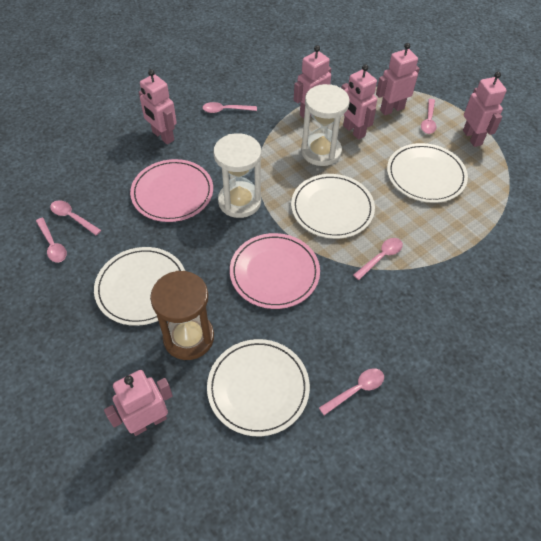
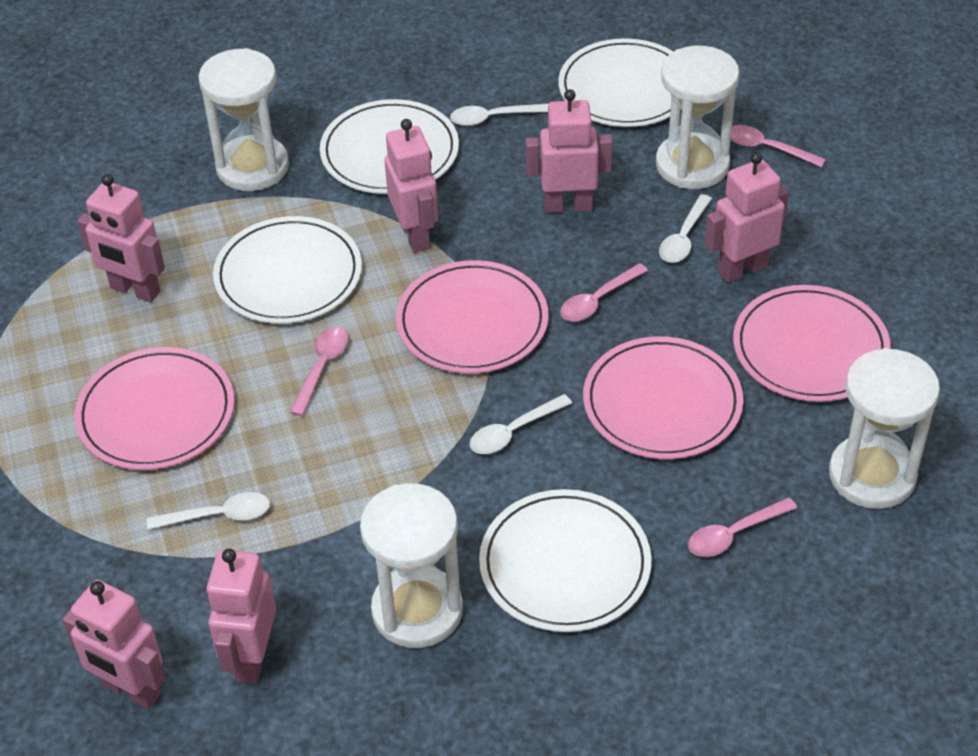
brown hourglass: 1 -> 0
pink plate: 2 -> 4
pink spoon: 6 -> 4
white hourglass: 2 -> 4
white spoon: 0 -> 4

